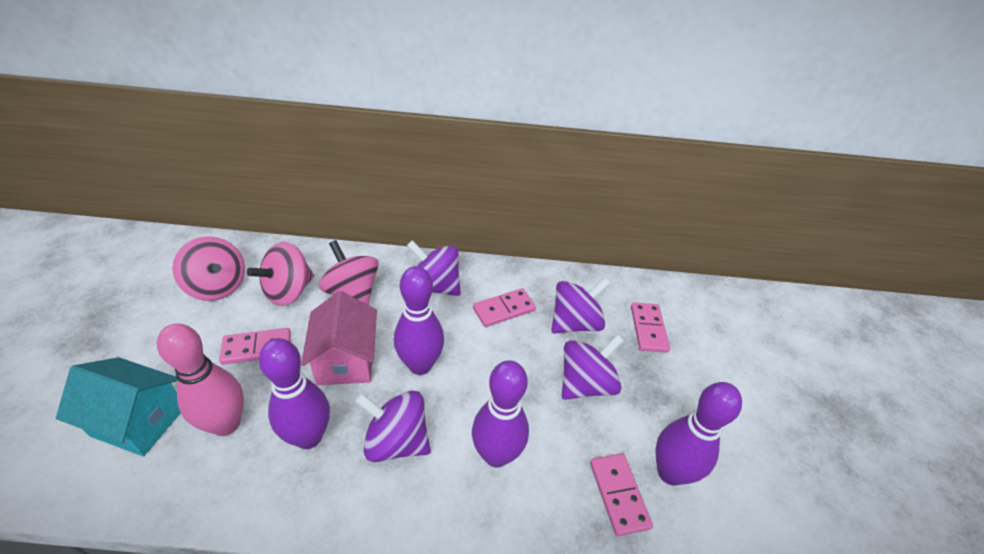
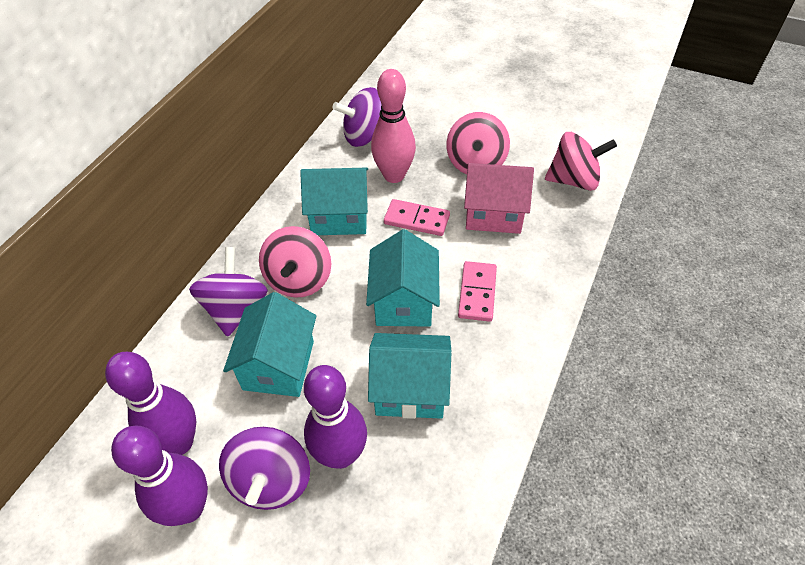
pink domino: 4 -> 2
purple bowling pin: 4 -> 3
purple spinning top: 4 -> 3
turquoise house: 1 -> 4

